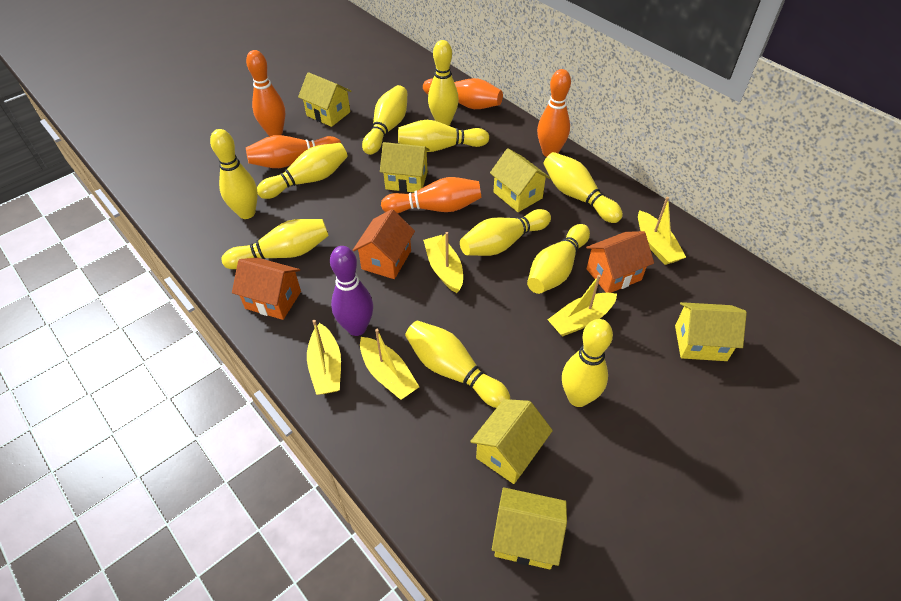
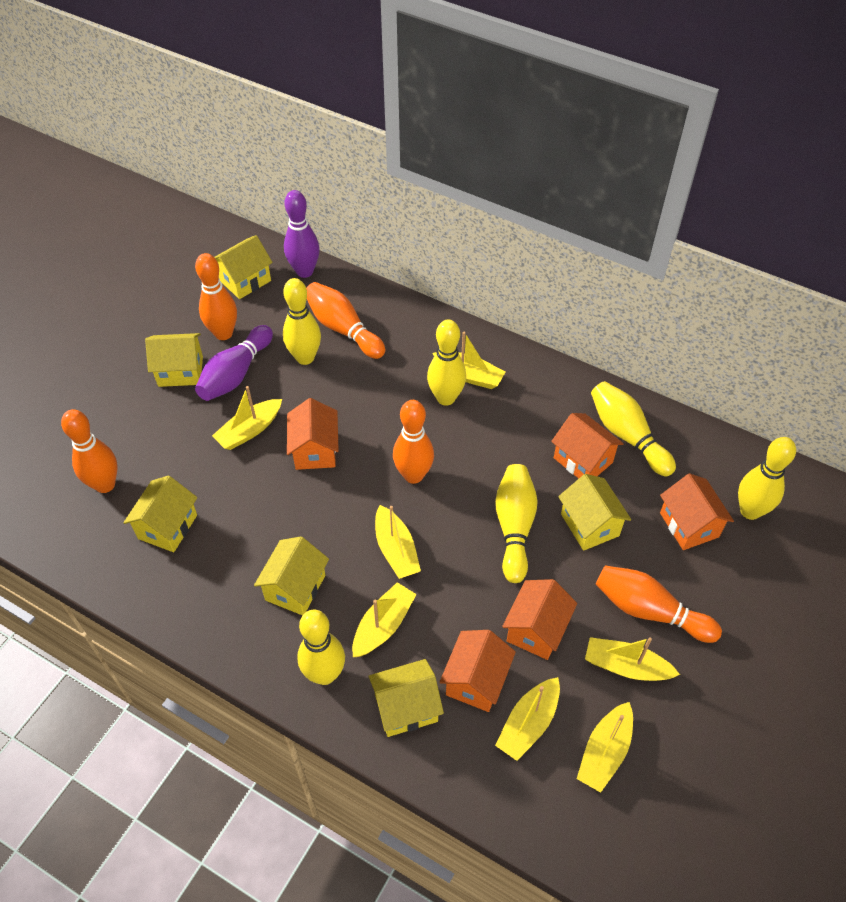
orange house: 3 -> 5
purple bowling pin: 1 -> 2
yellow boat: 5 -> 7
yellow bowling pin: 11 -> 6

